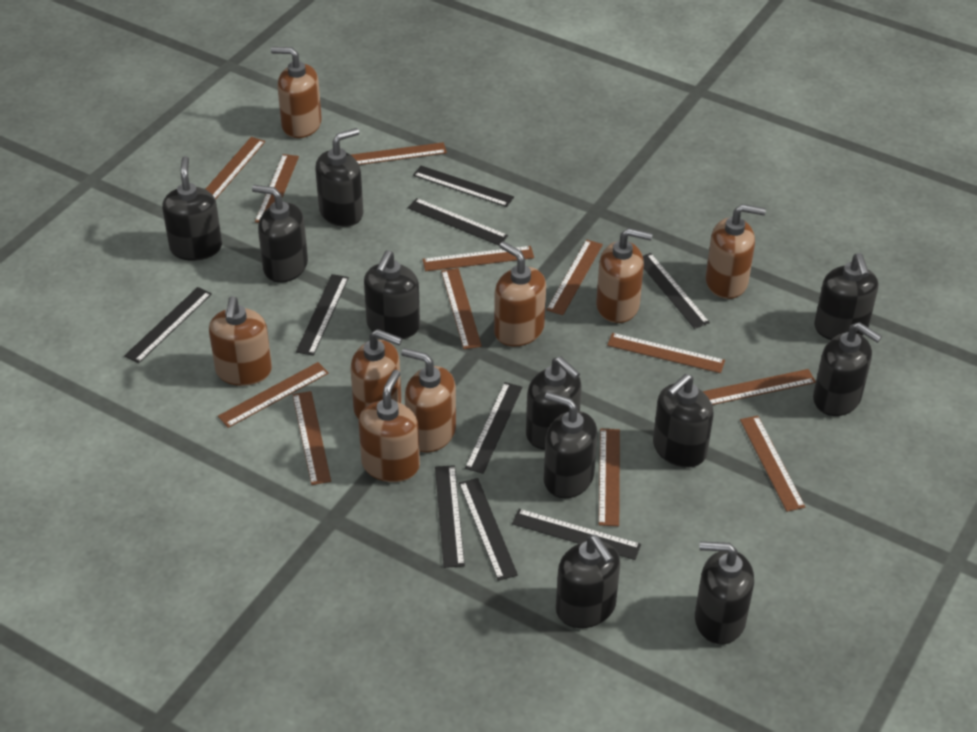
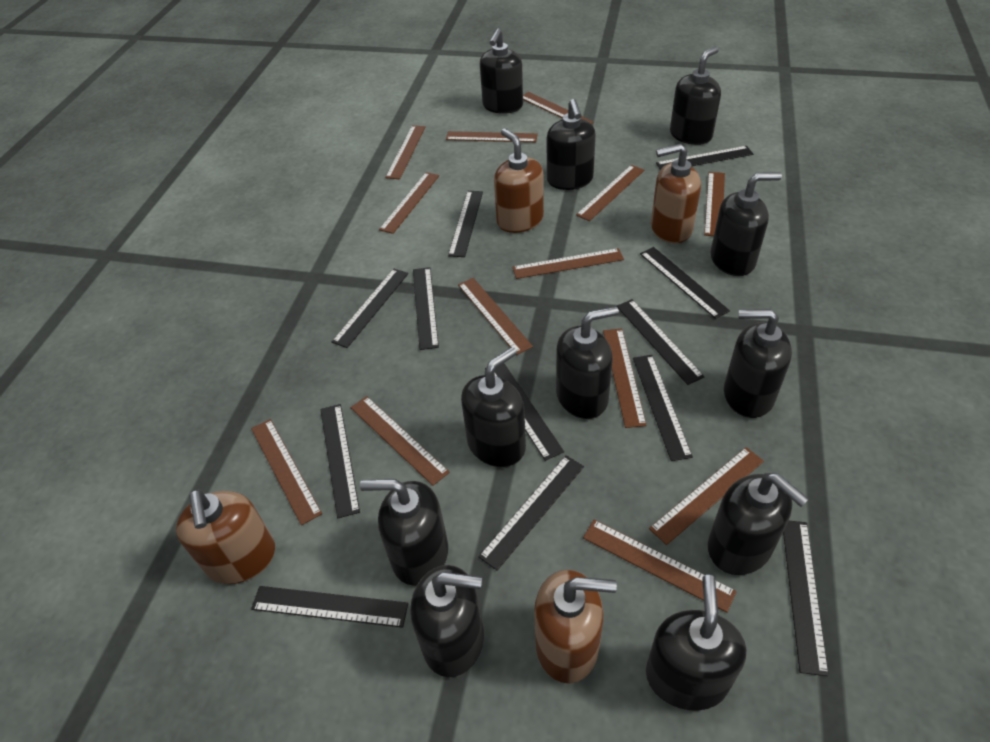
black ruler: 9 -> 12
brown ruler: 12 -> 13
brown soap dispenser: 8 -> 4

